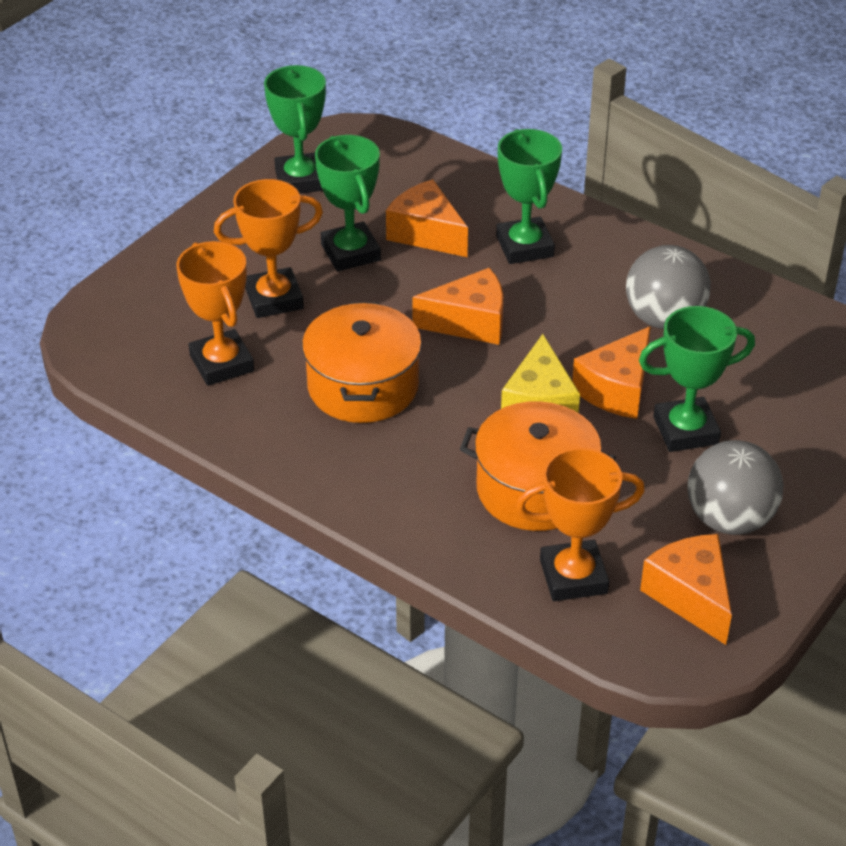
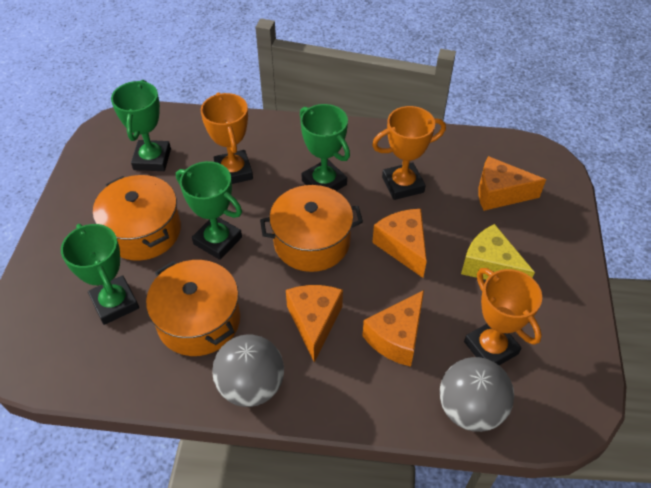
orange pot: 2 -> 3

